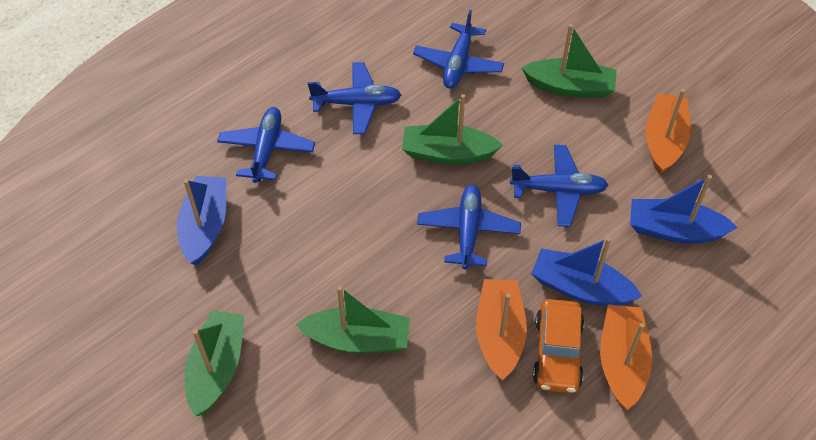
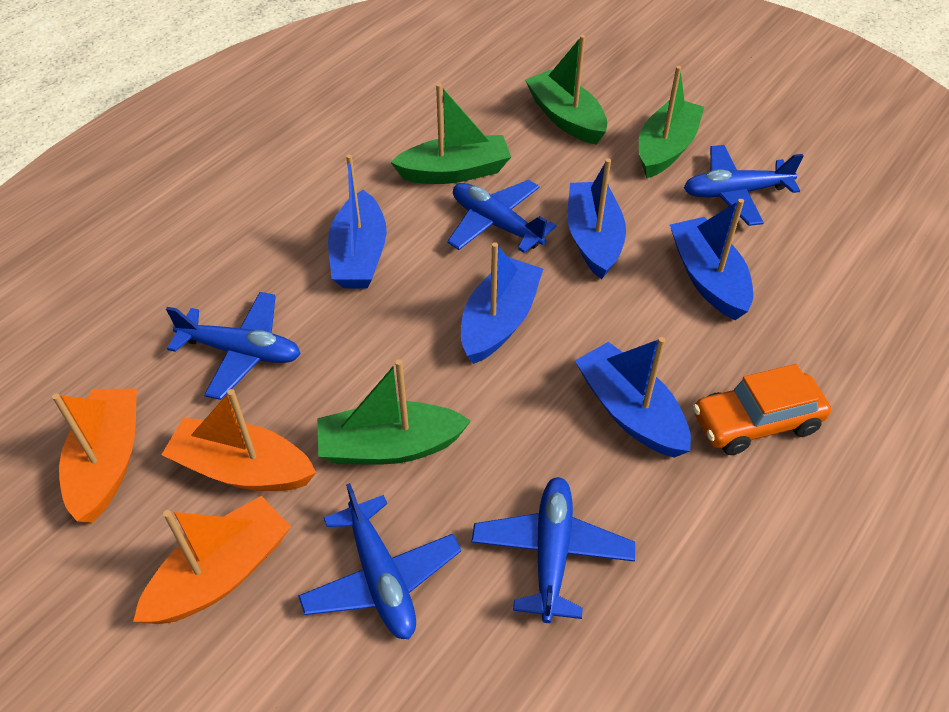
blue boat: 3 -> 5

